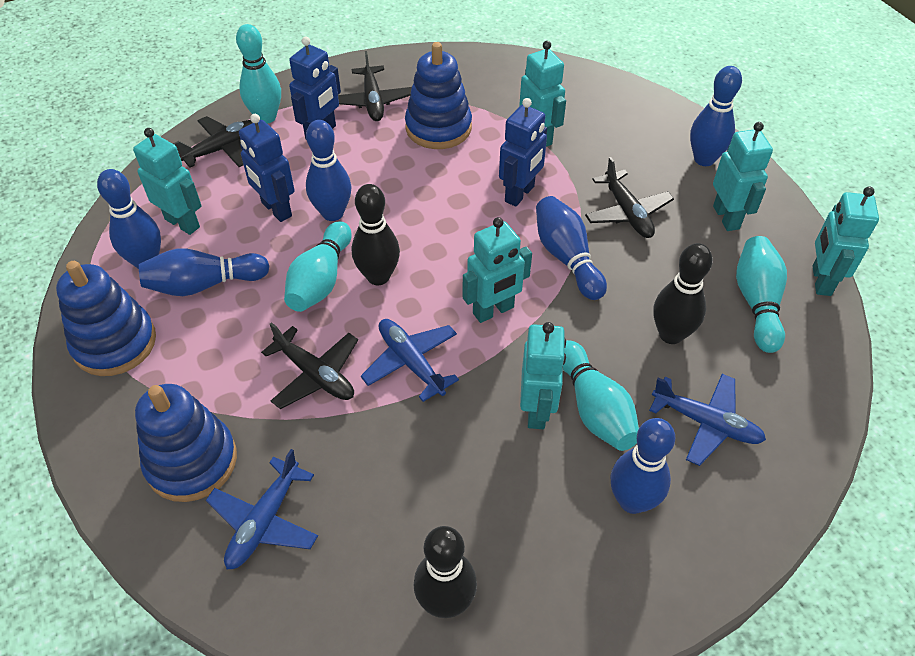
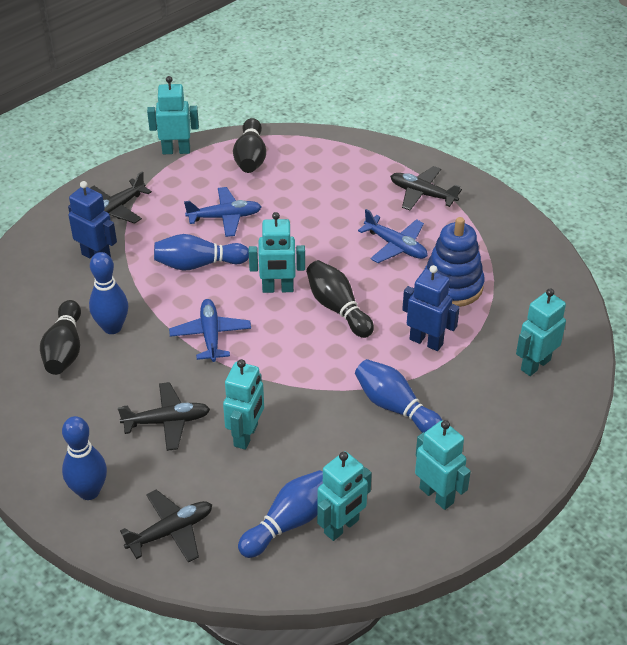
blue bowling pin: 6 -> 5
blue robot: 3 -> 2
blue stacking toy: 3 -> 1
turquoise bowling pin: 4 -> 0

